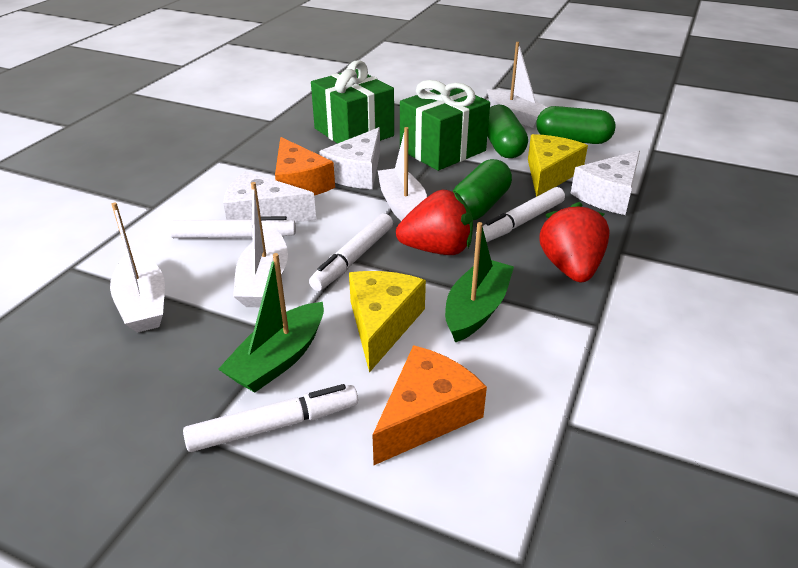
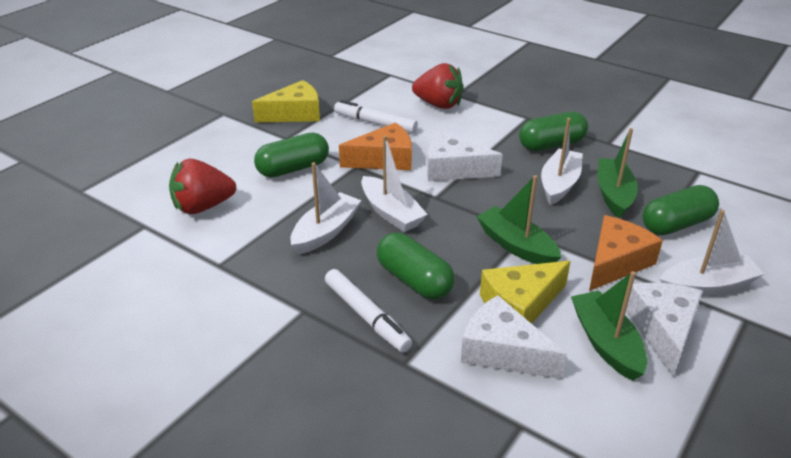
green boat: 2 -> 3
green capsule: 3 -> 4
green gift: 2 -> 0
white marker: 4 -> 2

